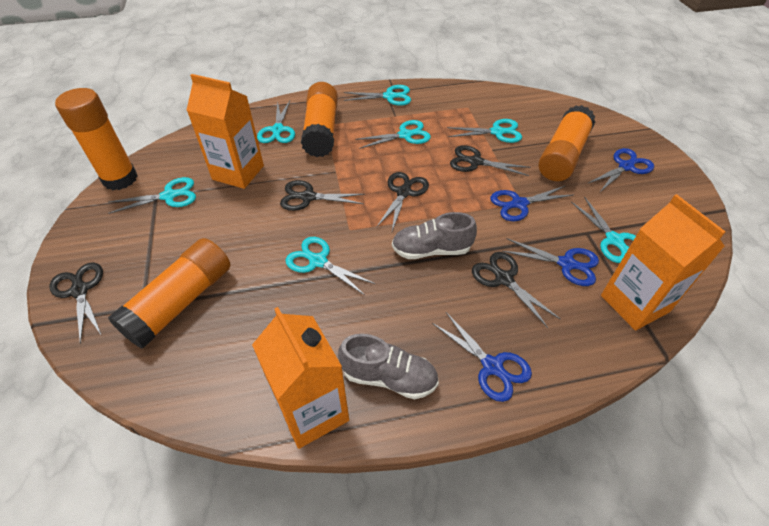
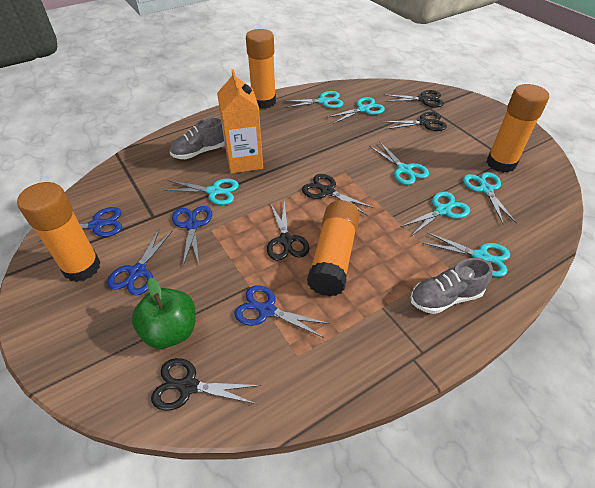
green apple: 0 -> 1
orange carton: 3 -> 1

